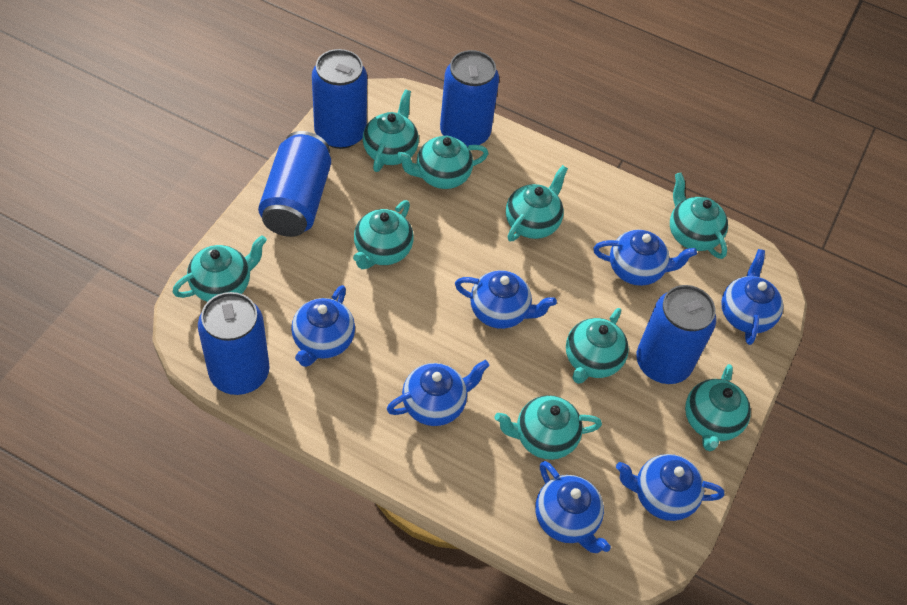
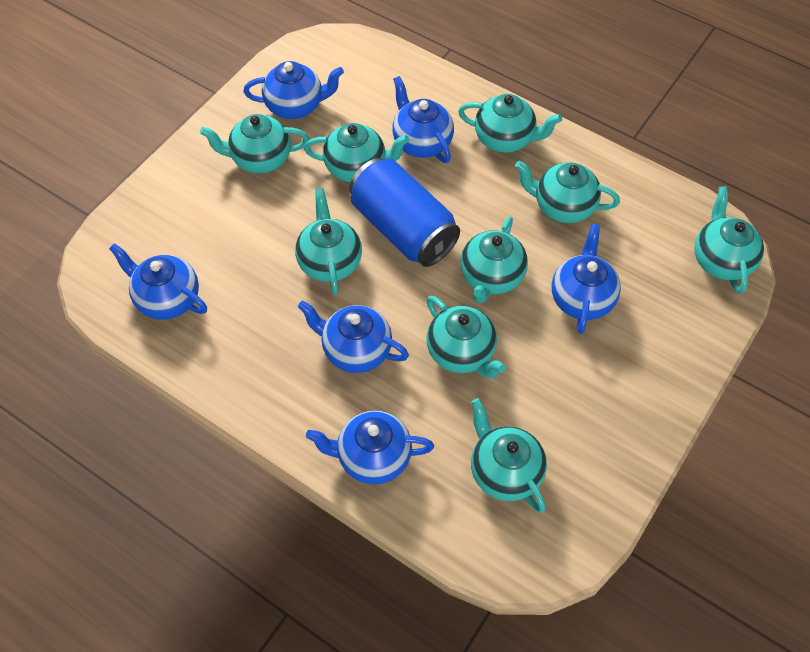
blue can: 5 -> 1
blue teapot: 7 -> 6

